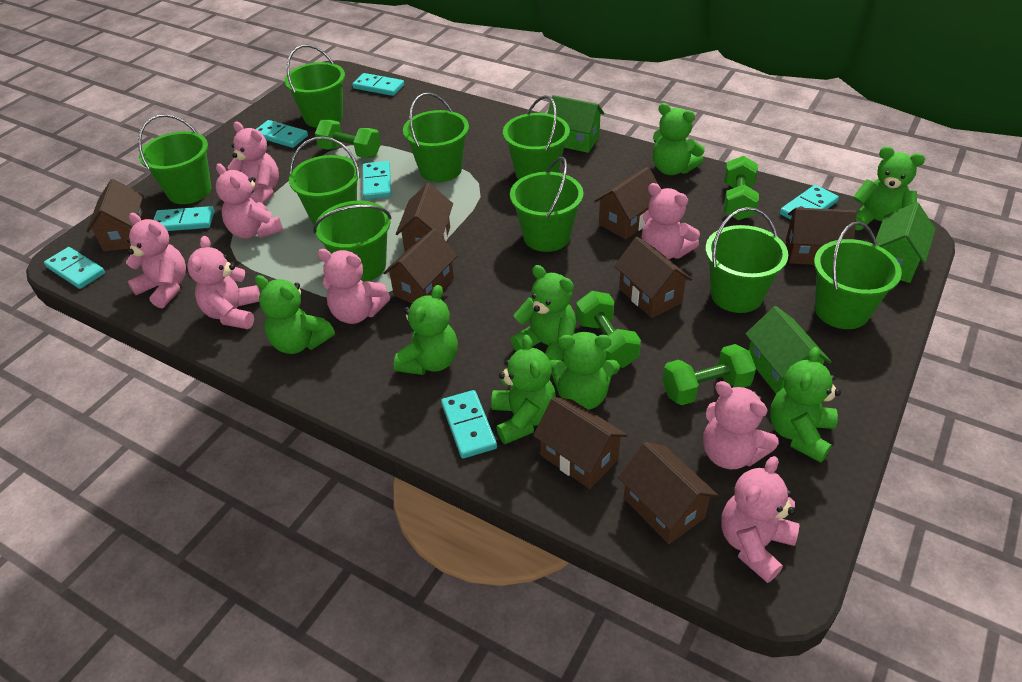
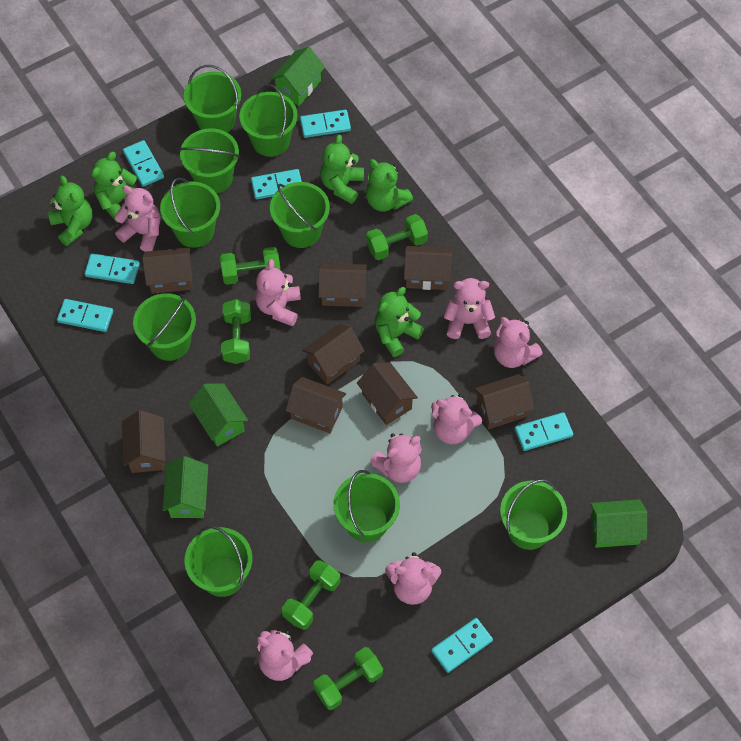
green dumbbell: 4 -> 5
green house: 3 -> 4
green teddy bear: 8 -> 5

